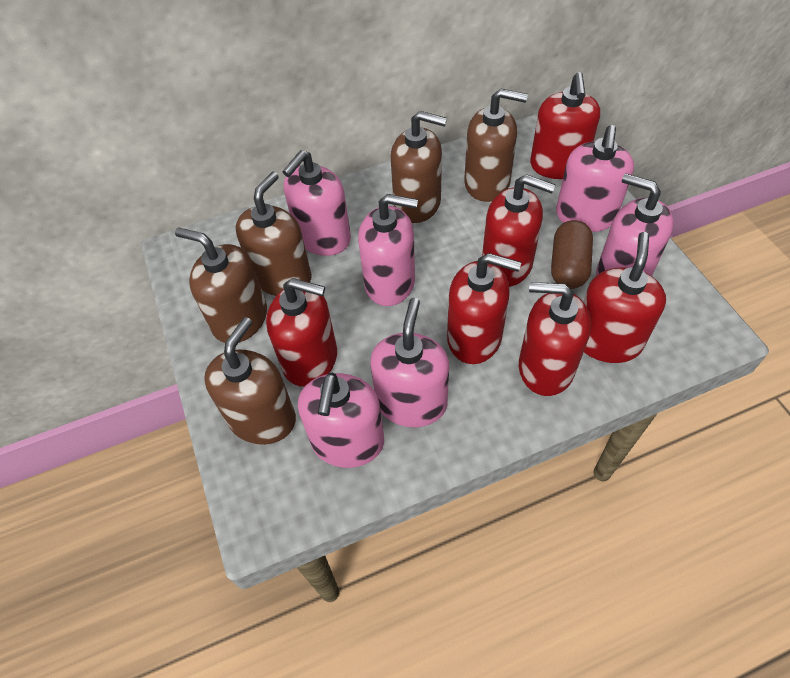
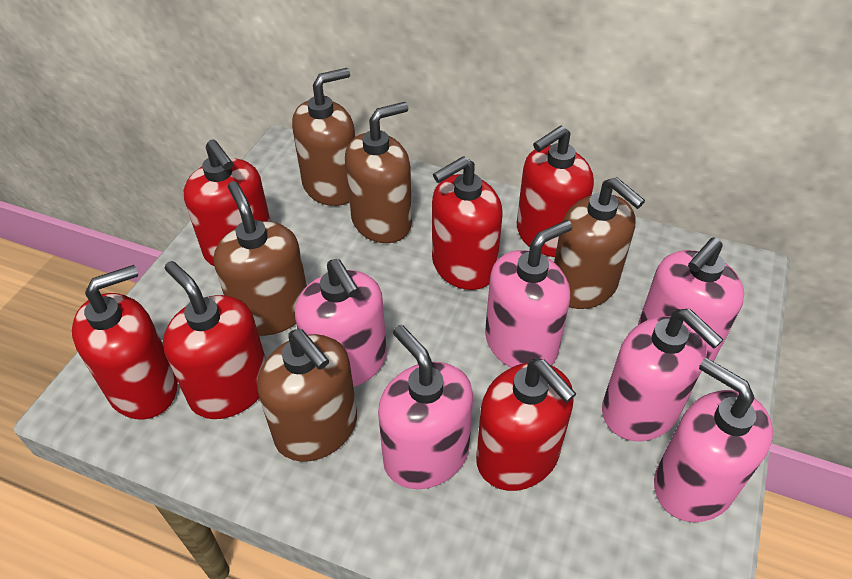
brown capsule: 1 -> 0

